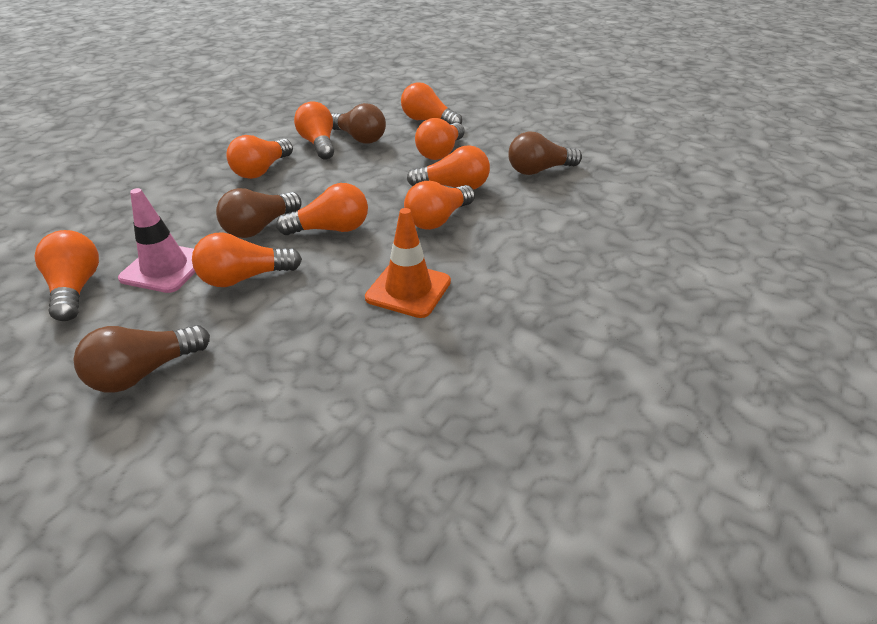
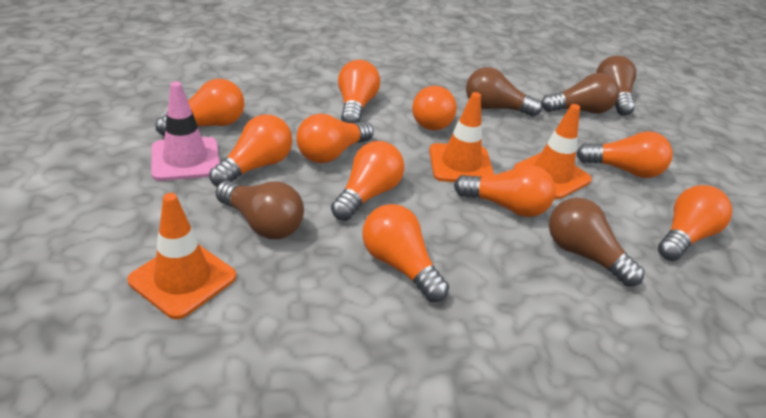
brown light bulb: 4 -> 5
orange light bulb: 9 -> 10
orange traffic cone: 1 -> 3

